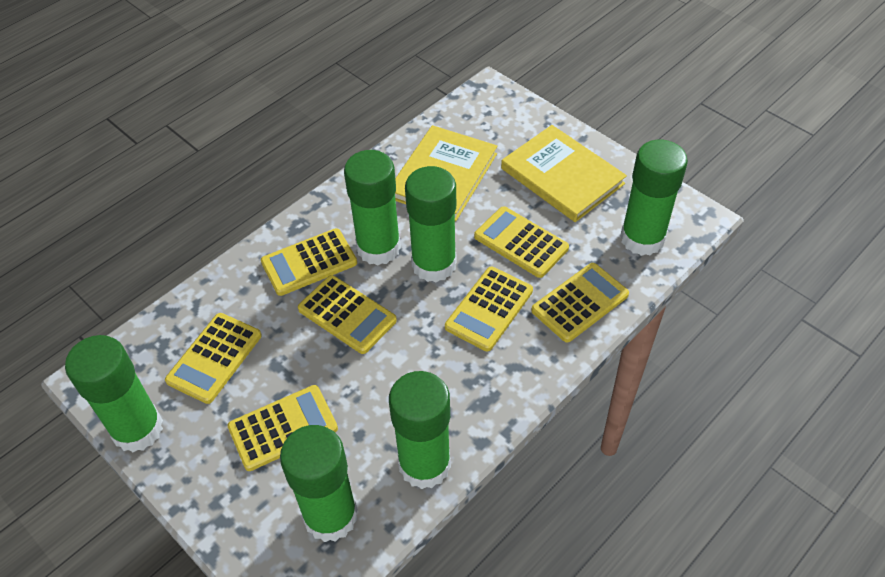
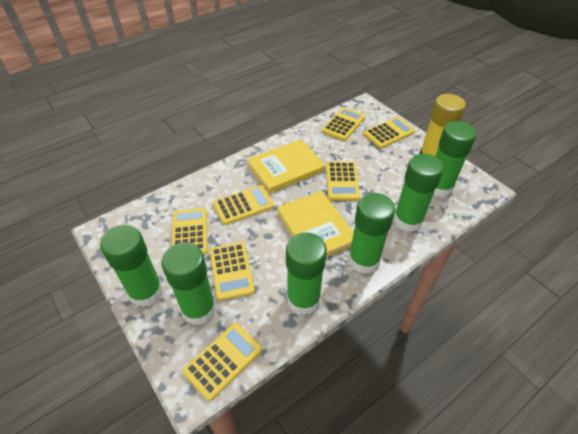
yellow glue stick: 0 -> 1

